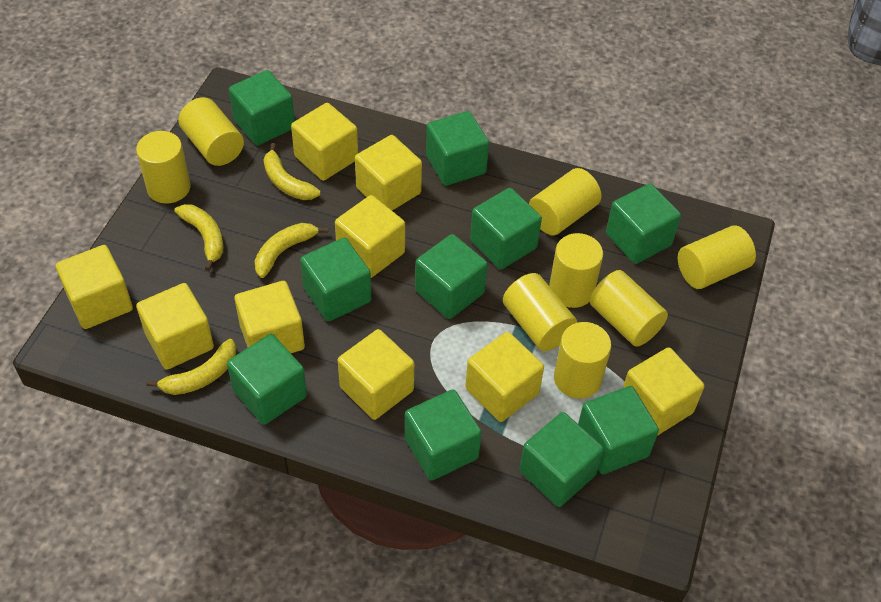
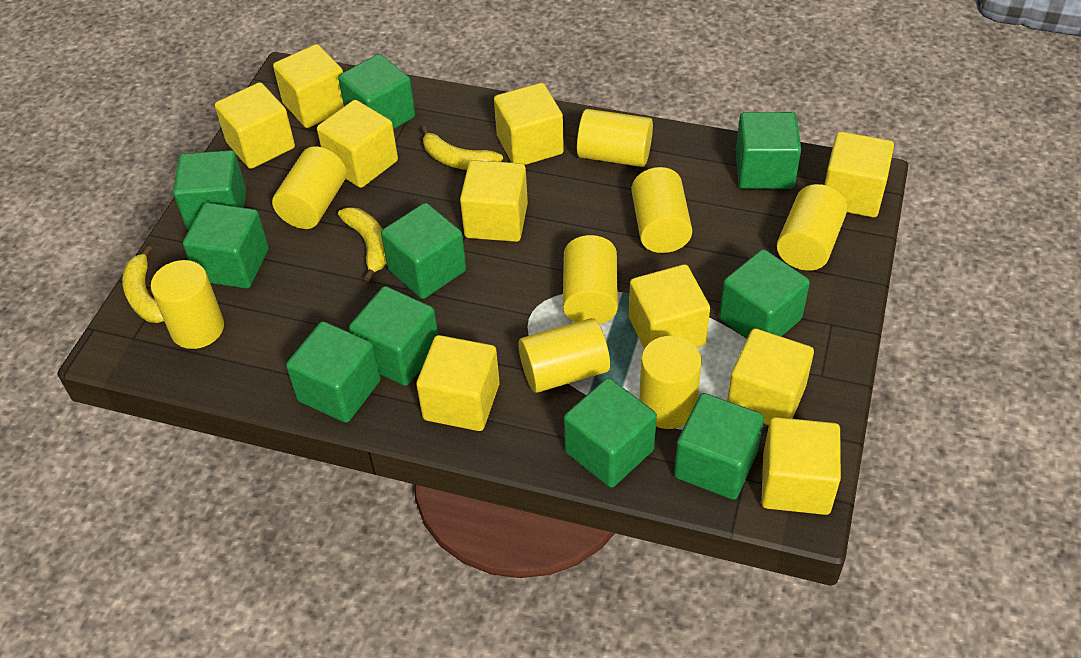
yellow banana: 4 -> 3
yellow cube: 9 -> 10

